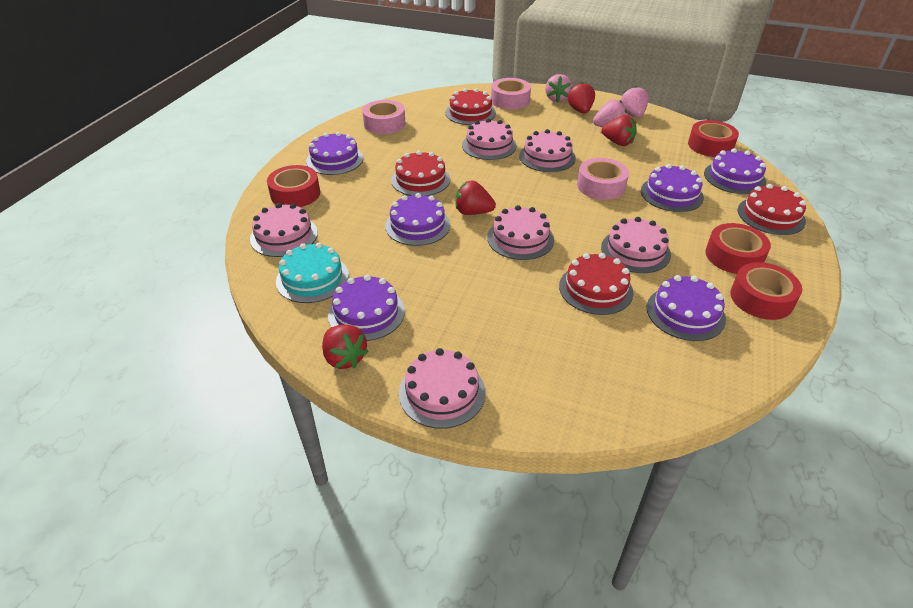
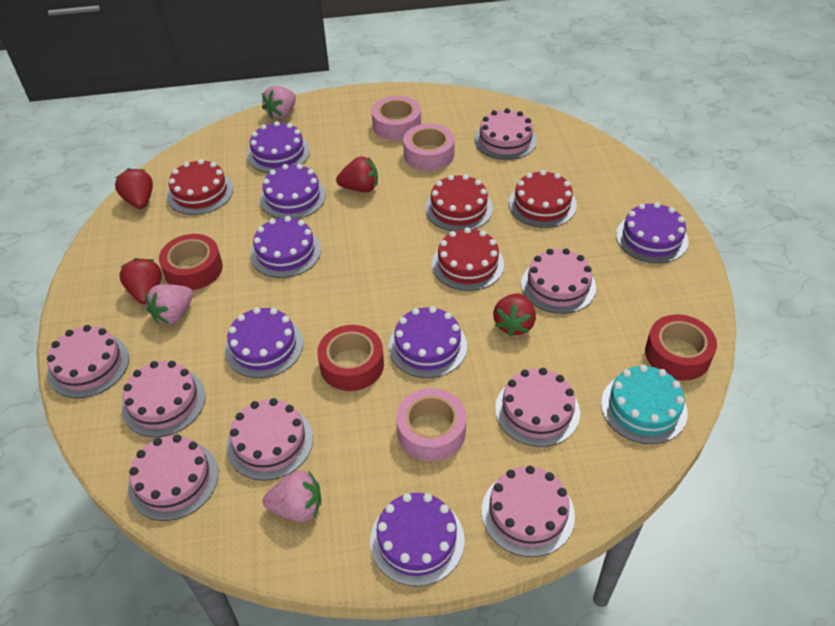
pink cake: 6 -> 8
purple cake: 6 -> 7
red tape: 4 -> 3

